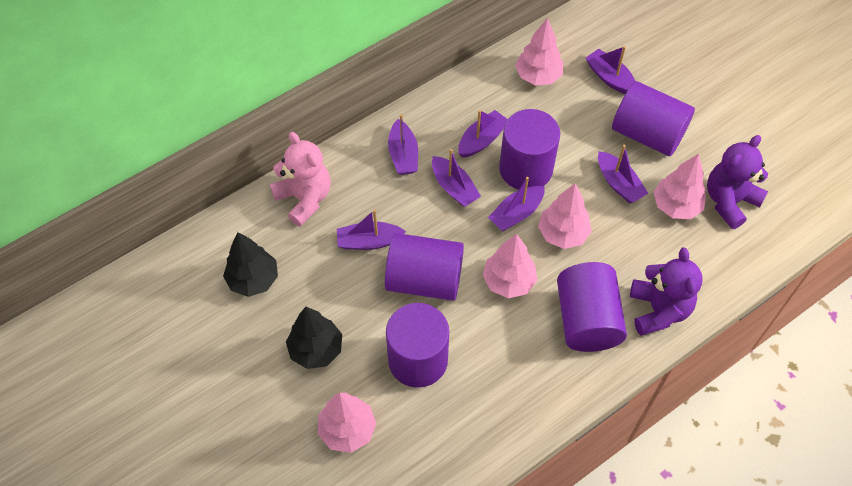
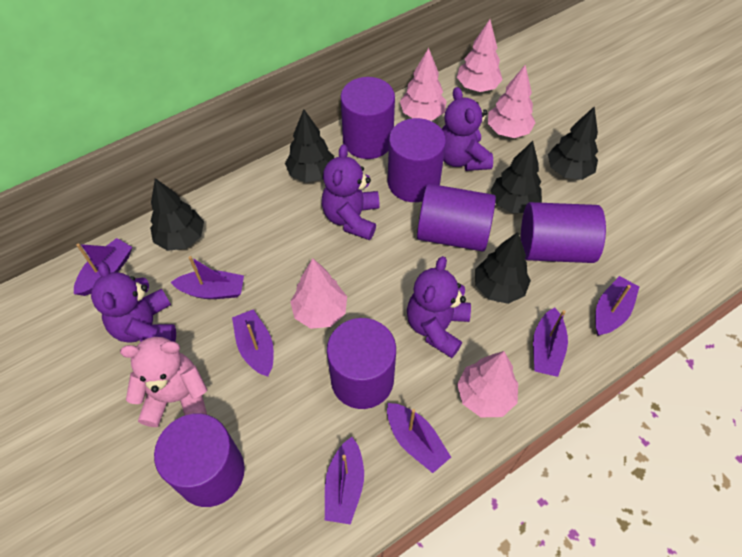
black tree: 2 -> 5
purple cylinder: 5 -> 6
purple teddy bear: 2 -> 4

